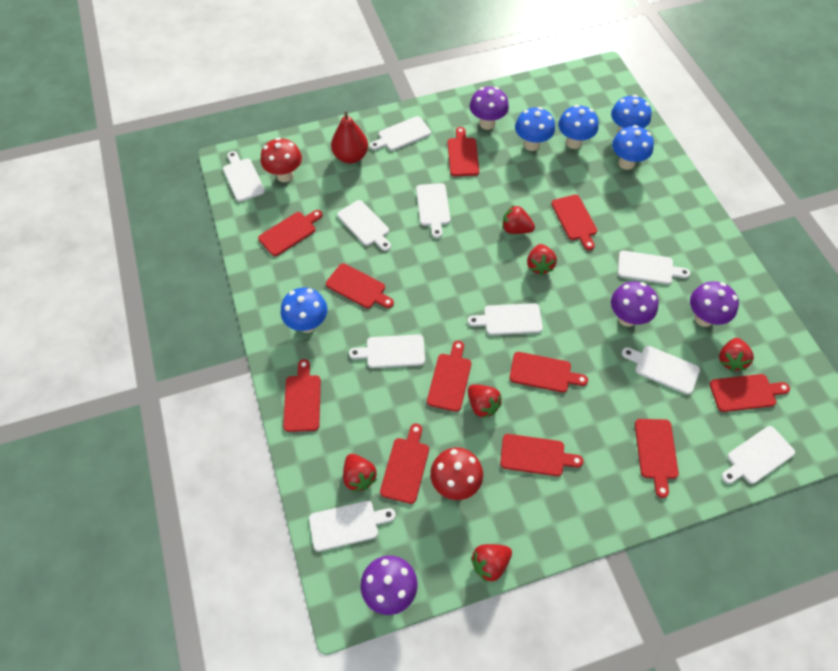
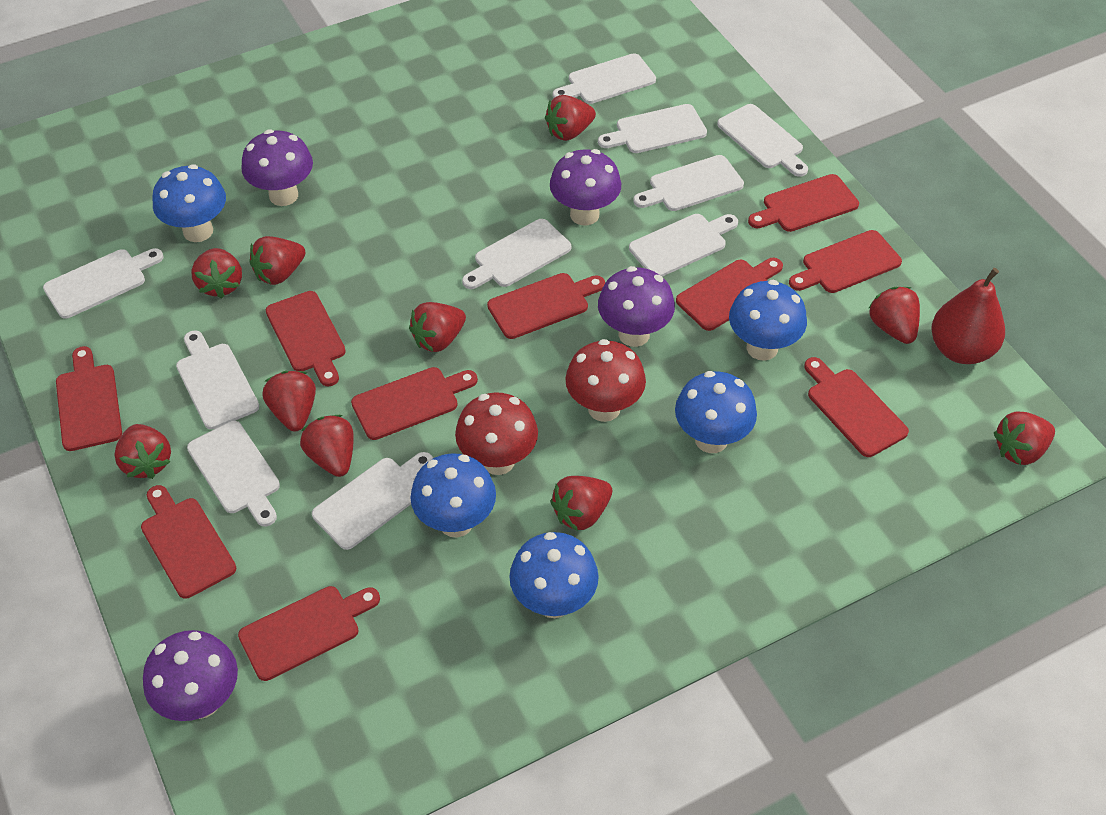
red cutting board: 11 -> 10
red strawberry: 6 -> 10

